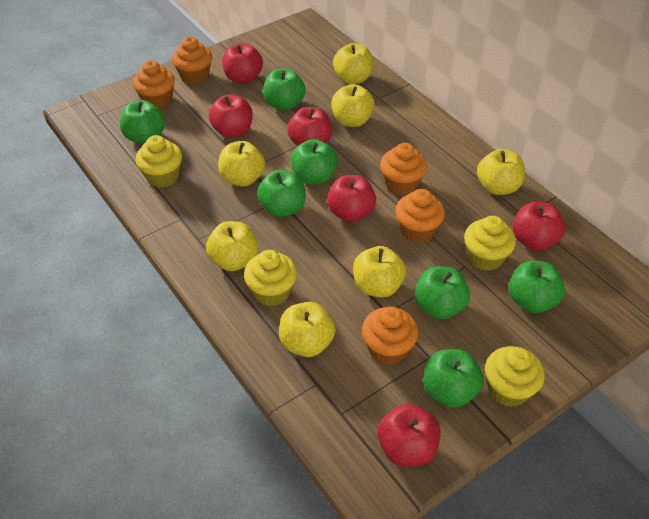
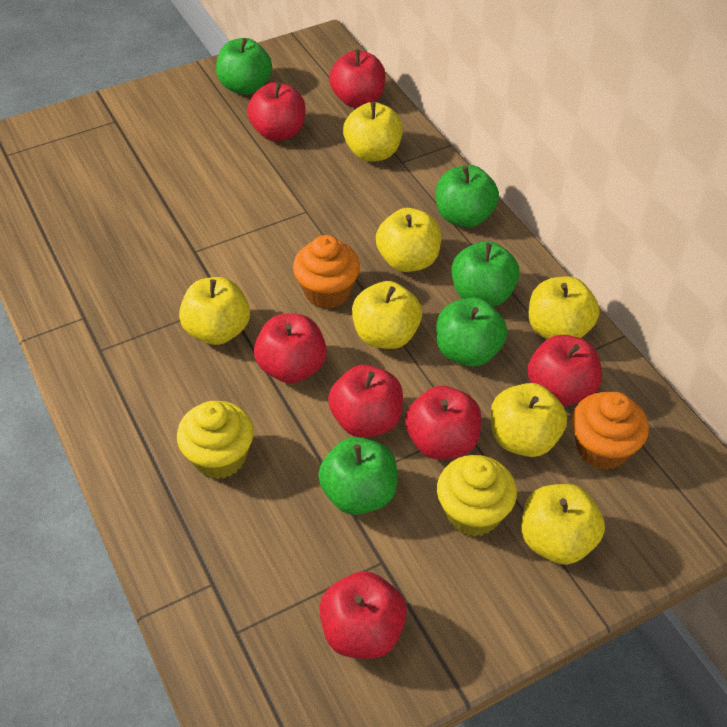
green apple: 7 -> 5
orange cupcake: 5 -> 2
red apple: 6 -> 7
yellow cupcake: 4 -> 2

